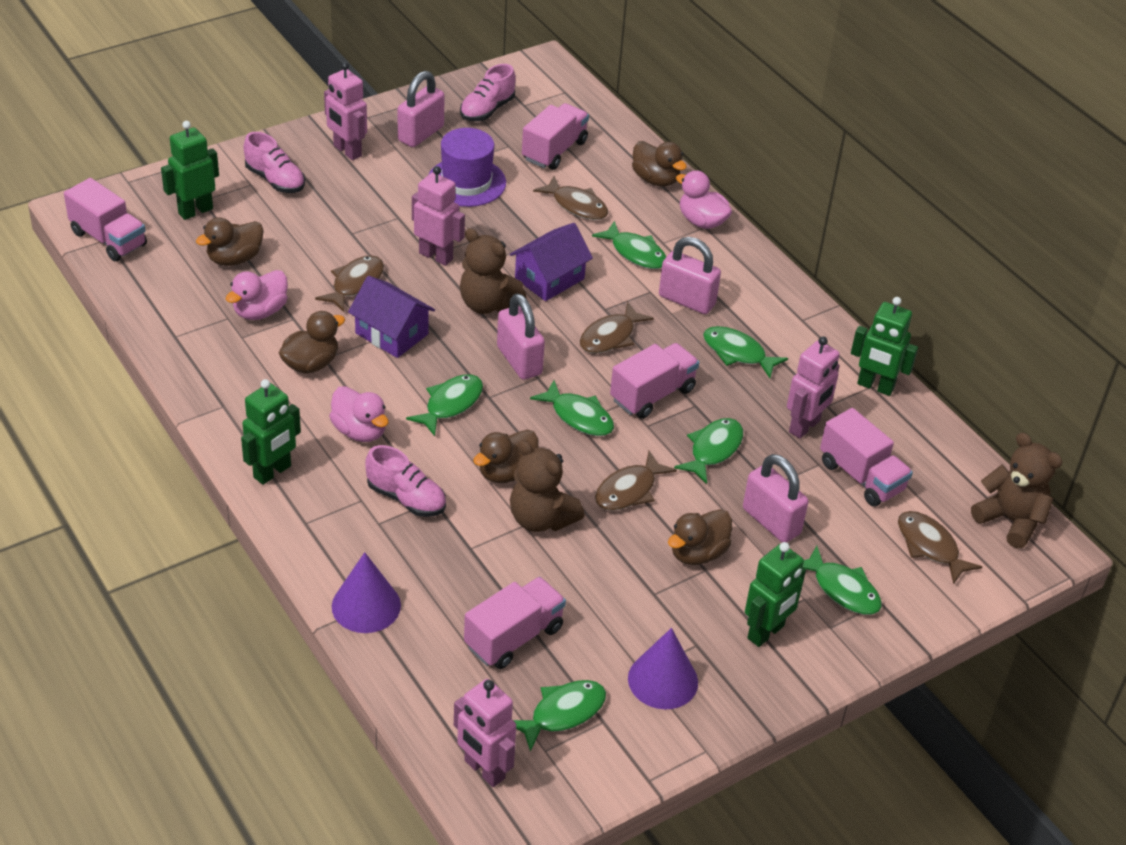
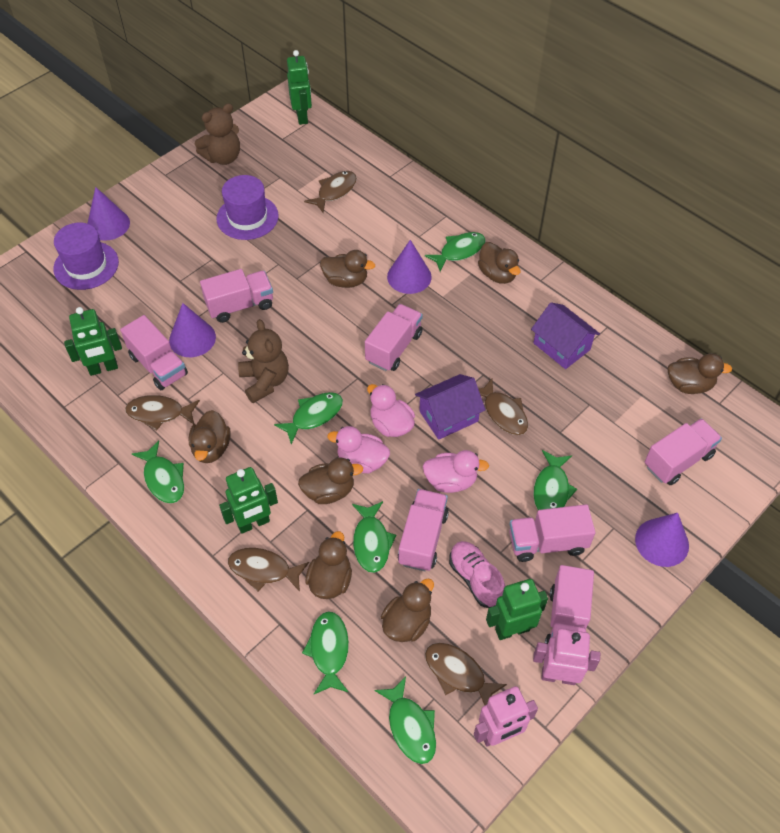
brown duck: 5 -> 7
brown teddy bear: 3 -> 2
pink padlock: 4 -> 0
pink robot: 4 -> 2
pink shoe: 3 -> 1
pink truck: 5 -> 7
purple cone: 2 -> 4
purple hat: 1 -> 2

